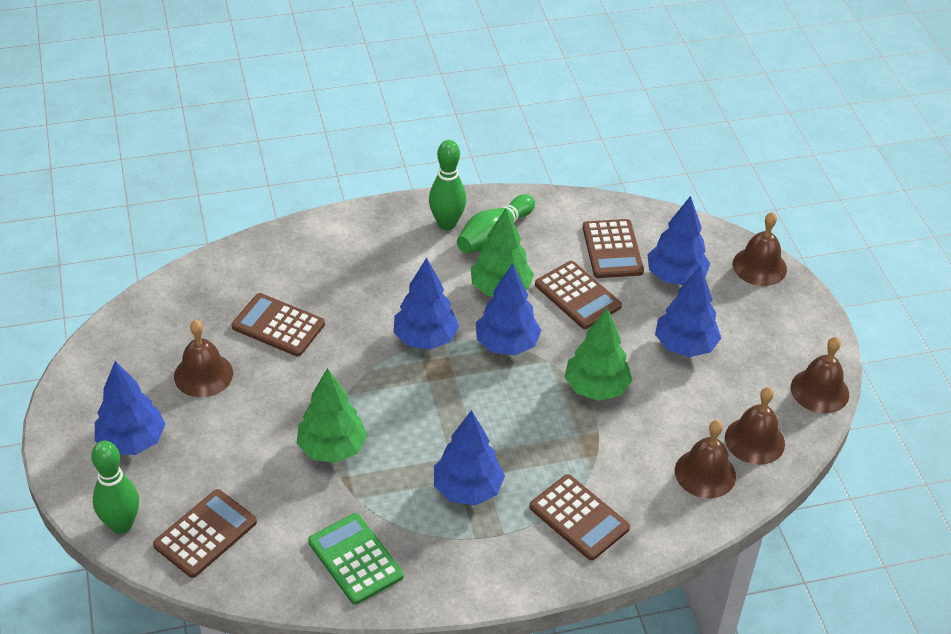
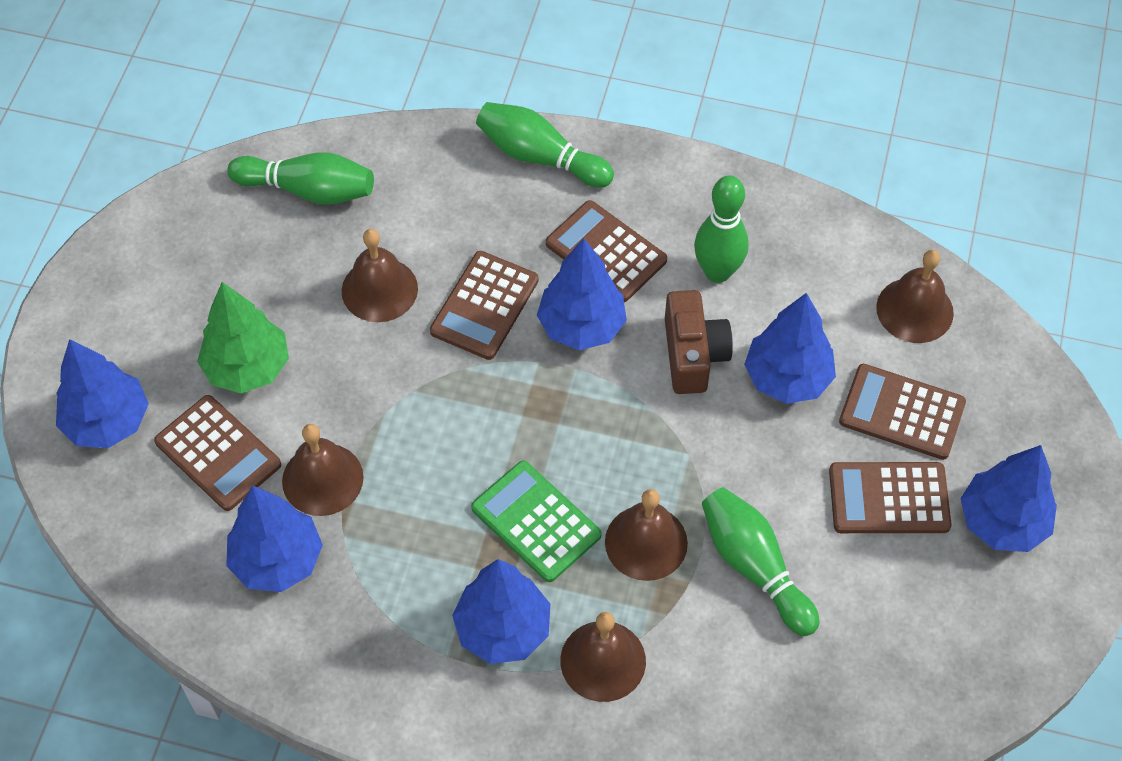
brown camera: 0 -> 1
green bowling pin: 3 -> 4
green tree: 3 -> 1

